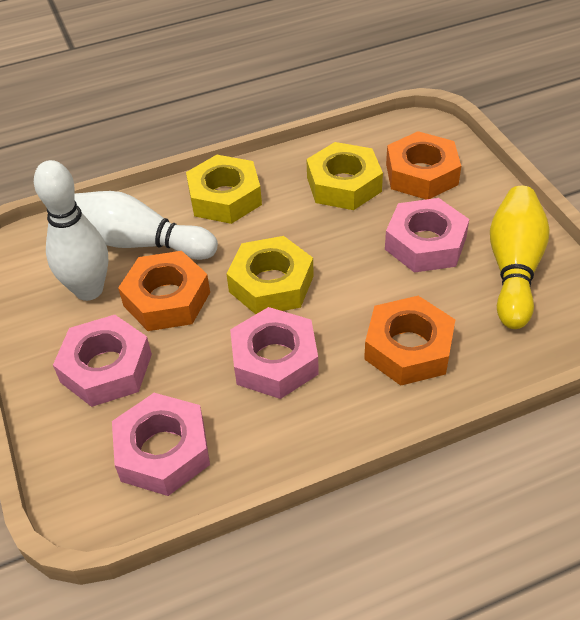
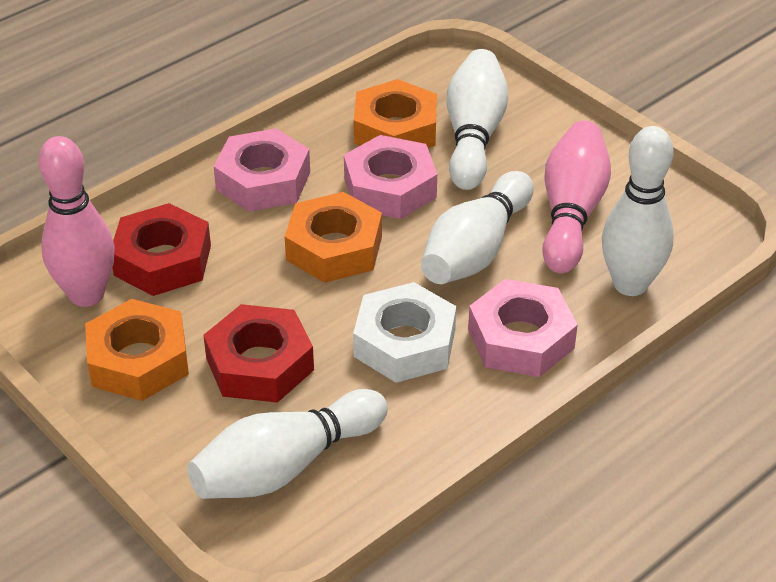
pink bowling pin: 0 -> 2
pink nut: 4 -> 3
red nut: 0 -> 2
white bowling pin: 2 -> 4
white nut: 0 -> 1
yellow bowling pin: 1 -> 0
yellow nut: 3 -> 0

